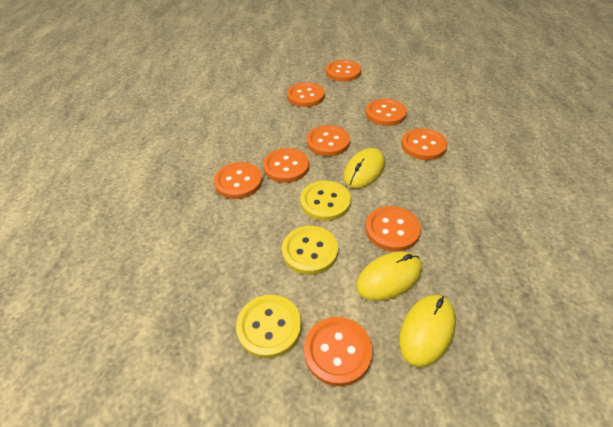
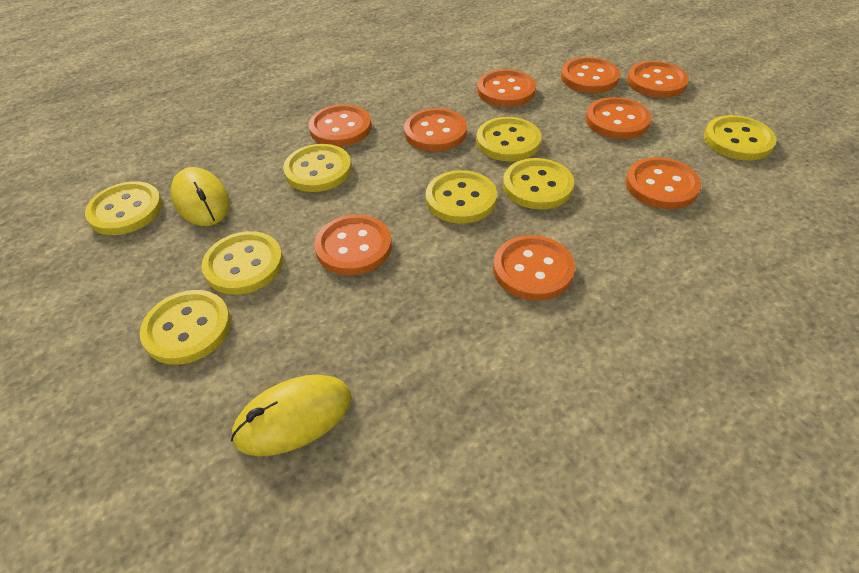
yellow button: 3 -> 8
yellow mouse: 3 -> 2

